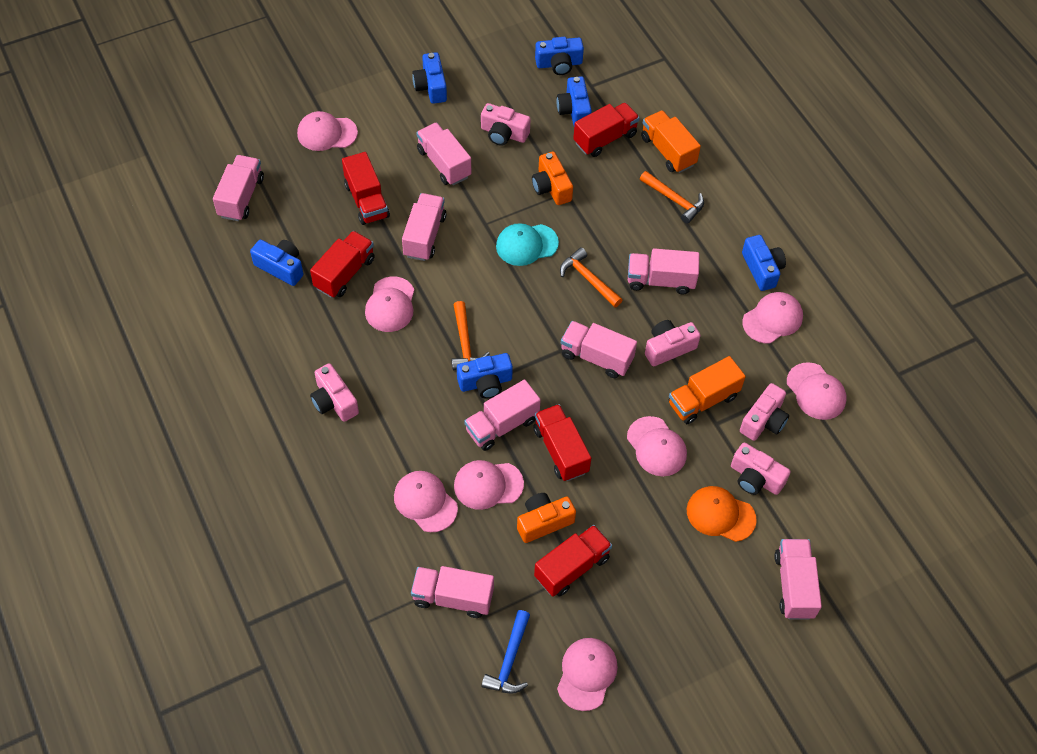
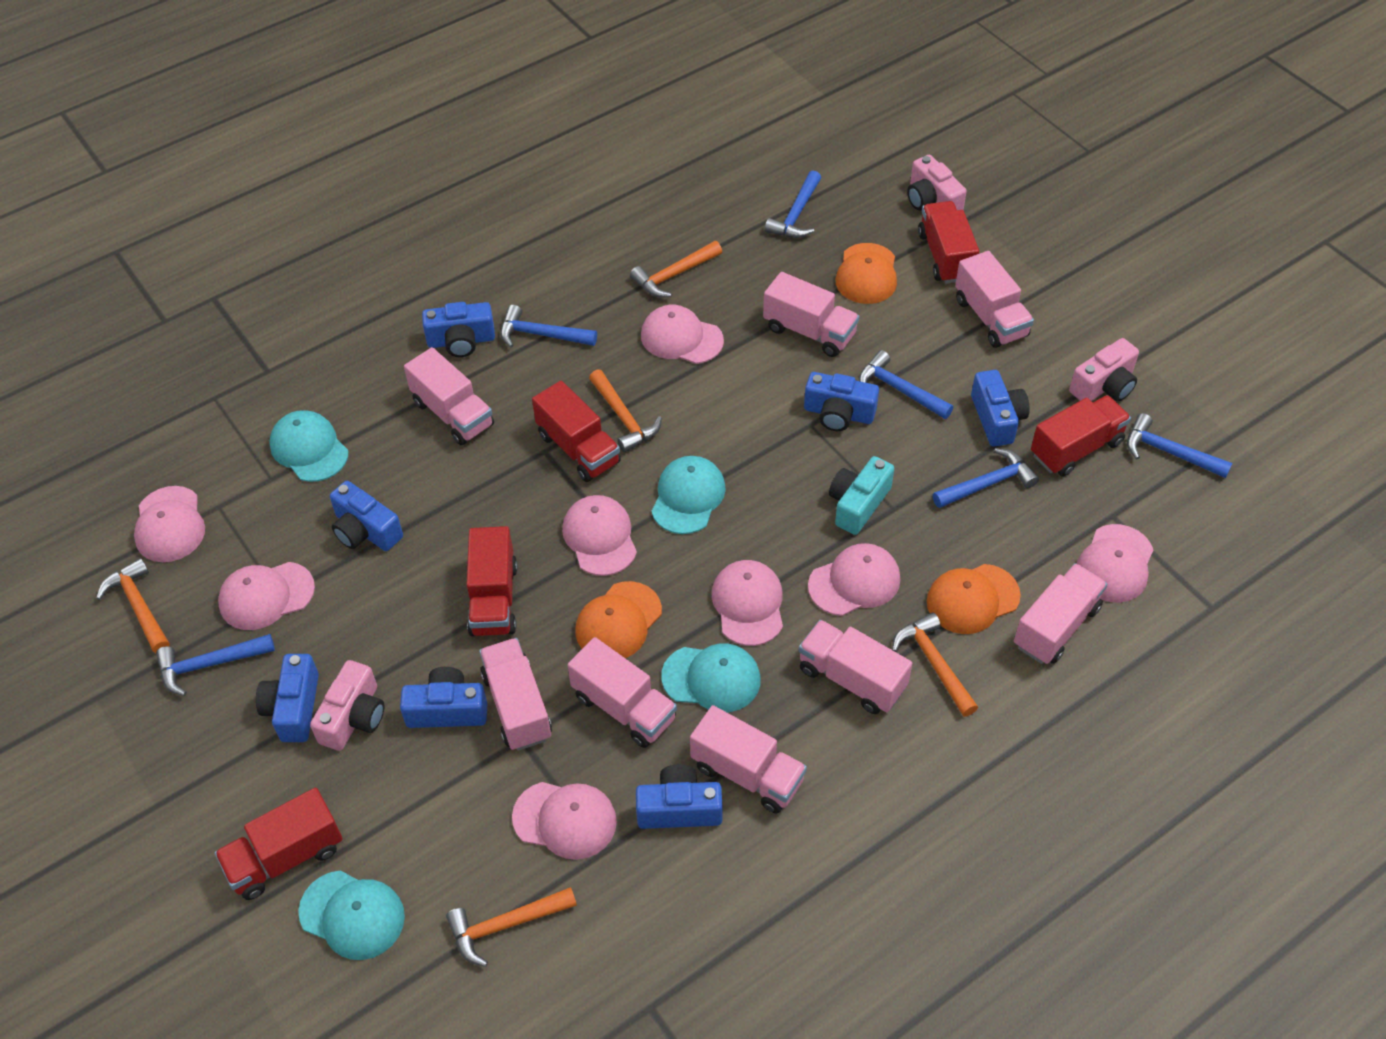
blue camera: 6 -> 7
blue hammer: 1 -> 6
orange camera: 2 -> 0
orange cap: 1 -> 3
orange hammer: 3 -> 5
orange truck: 2 -> 0
pink camera: 5 -> 3
turquoise camera: 0 -> 1
turquoise cap: 1 -> 4

